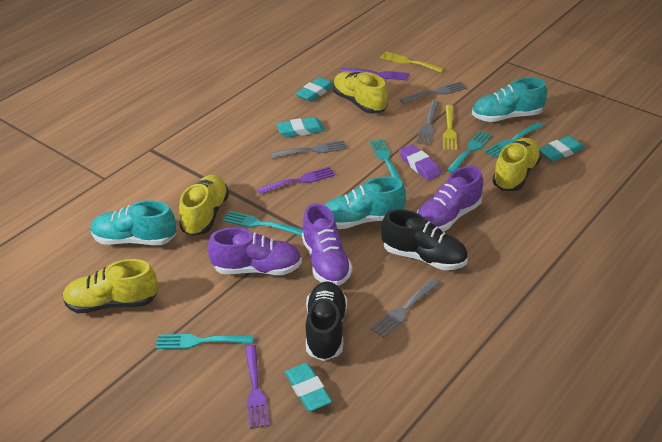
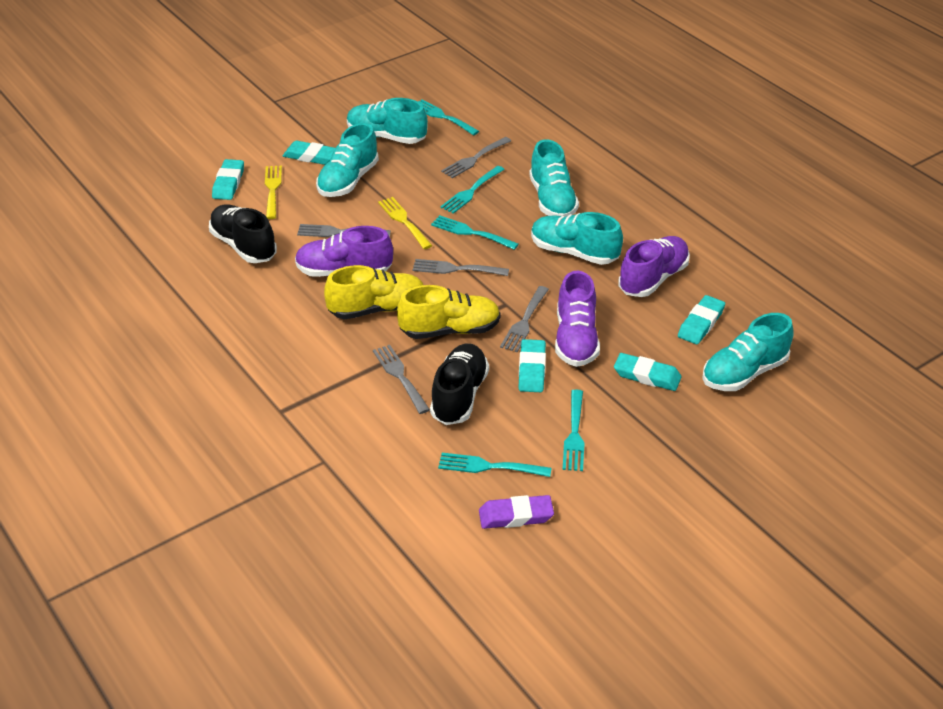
grey fork: 4 -> 5
purple fork: 3 -> 0
turquoise eraser: 4 -> 5
turquoise shoe: 3 -> 5
yellow shoe: 4 -> 2

